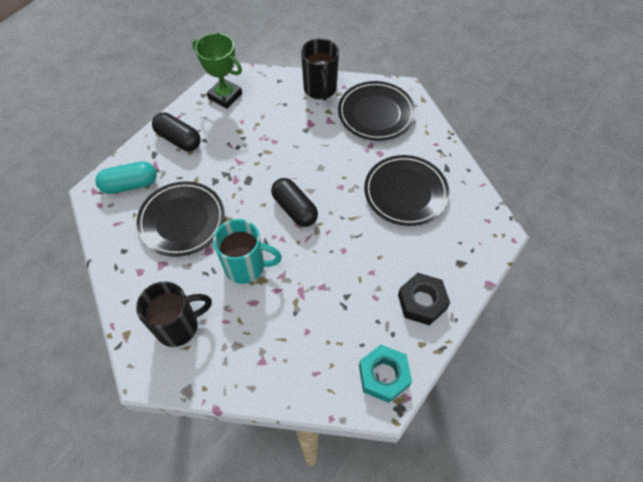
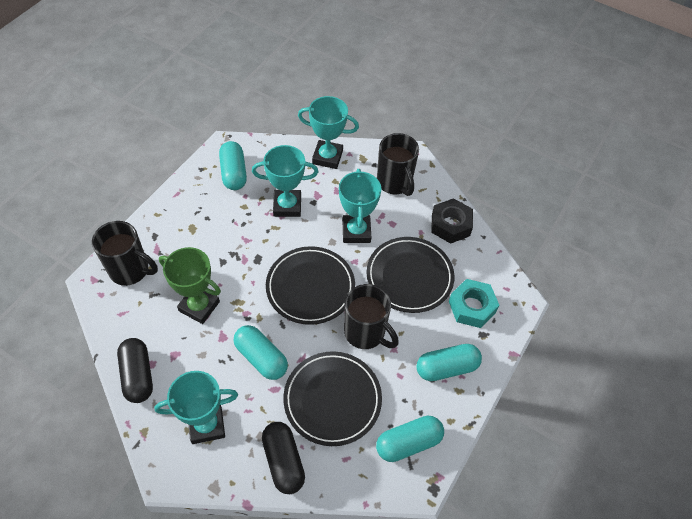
black mug: 2 -> 3
turquoise capsule: 1 -> 4
turquoise mug: 1 -> 0
turquoise trophy: 0 -> 4

